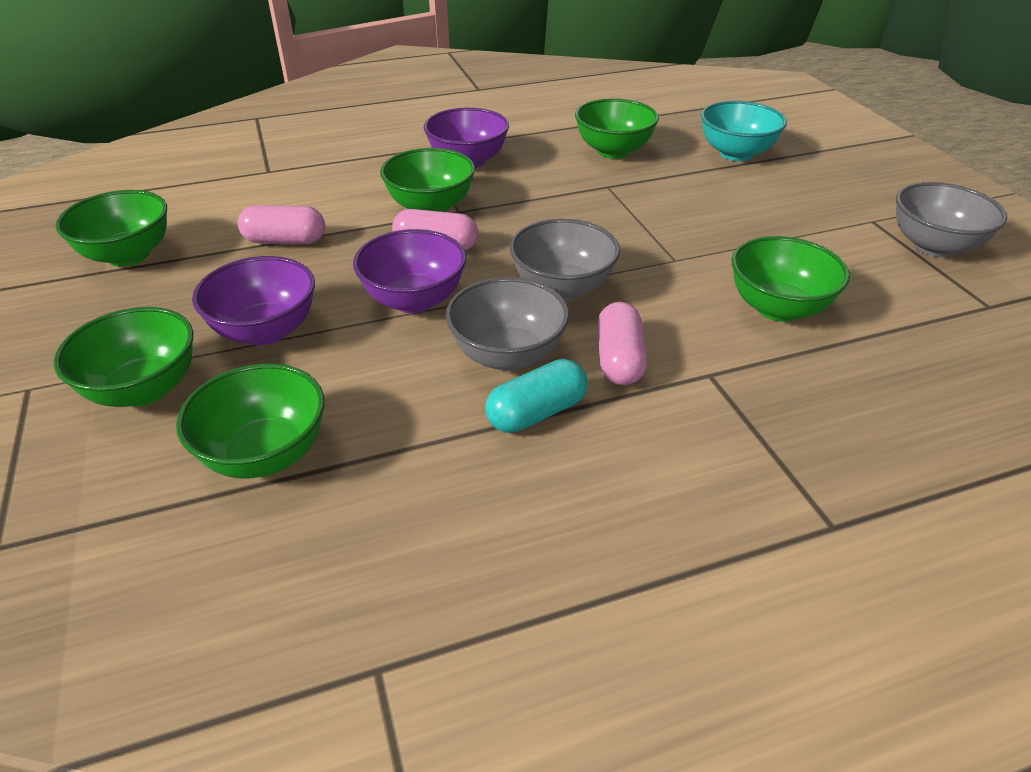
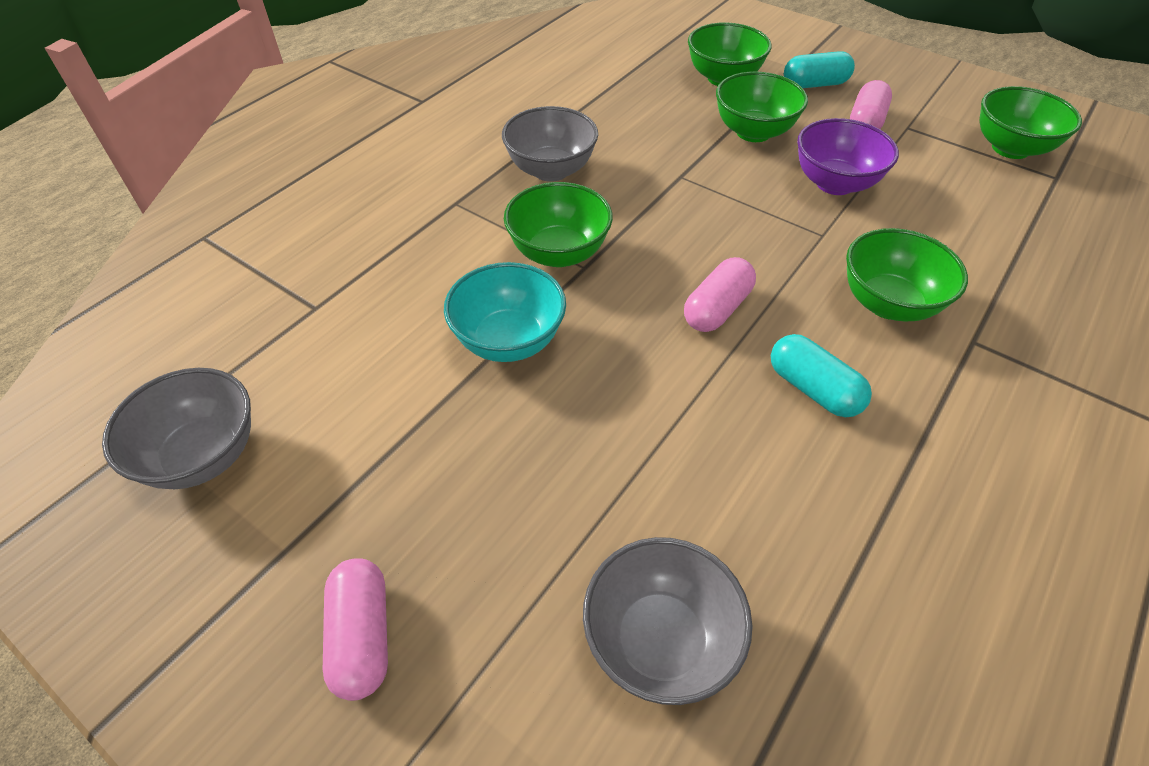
green bowl: 6 -> 5
purple bowl: 3 -> 1
turquoise capsule: 1 -> 2

